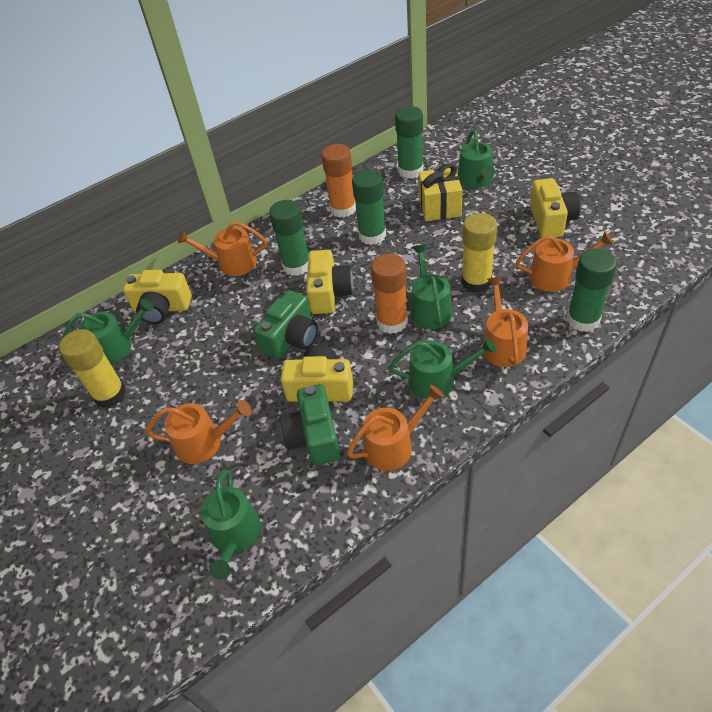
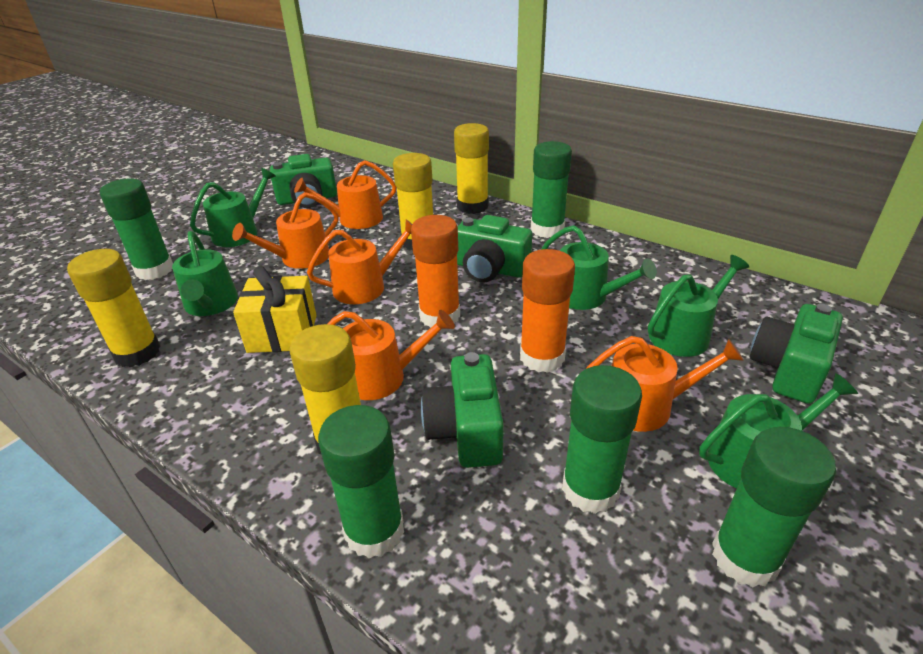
green camera: 2 -> 4
green glue stick: 4 -> 5
yellow camera: 4 -> 0
yellow glue stick: 2 -> 4

